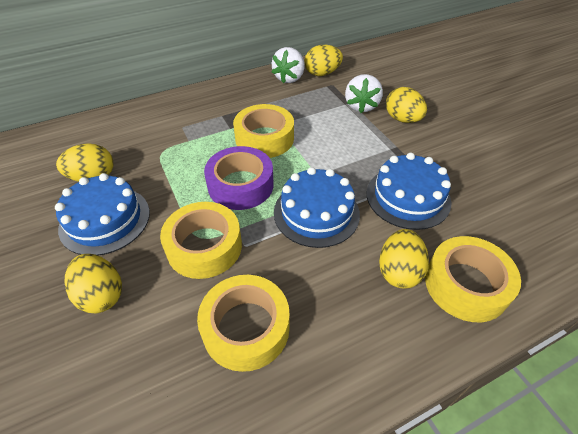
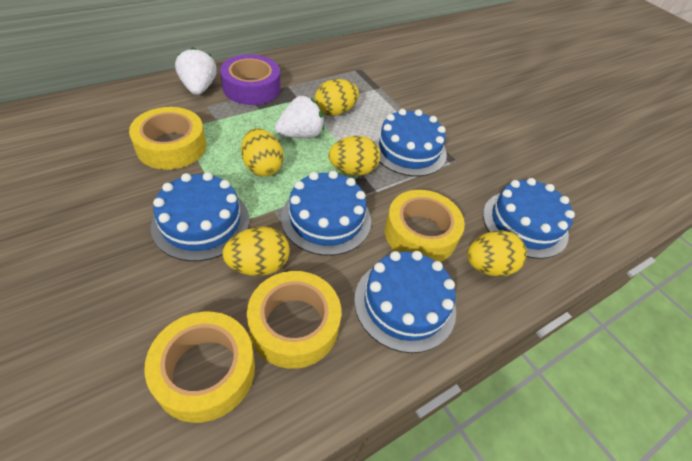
blue cake: 3 -> 5

